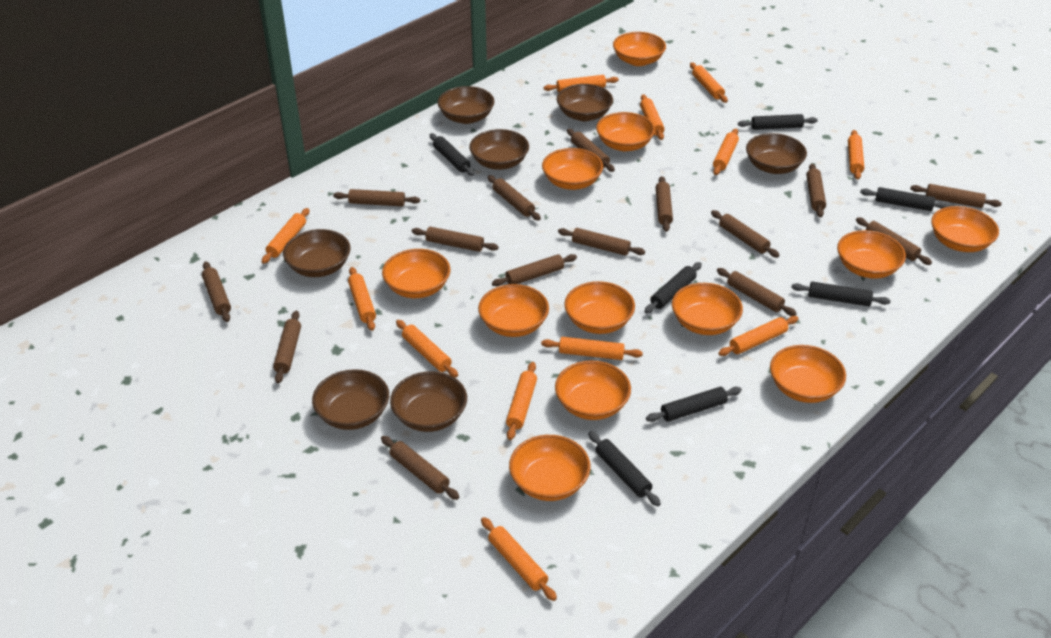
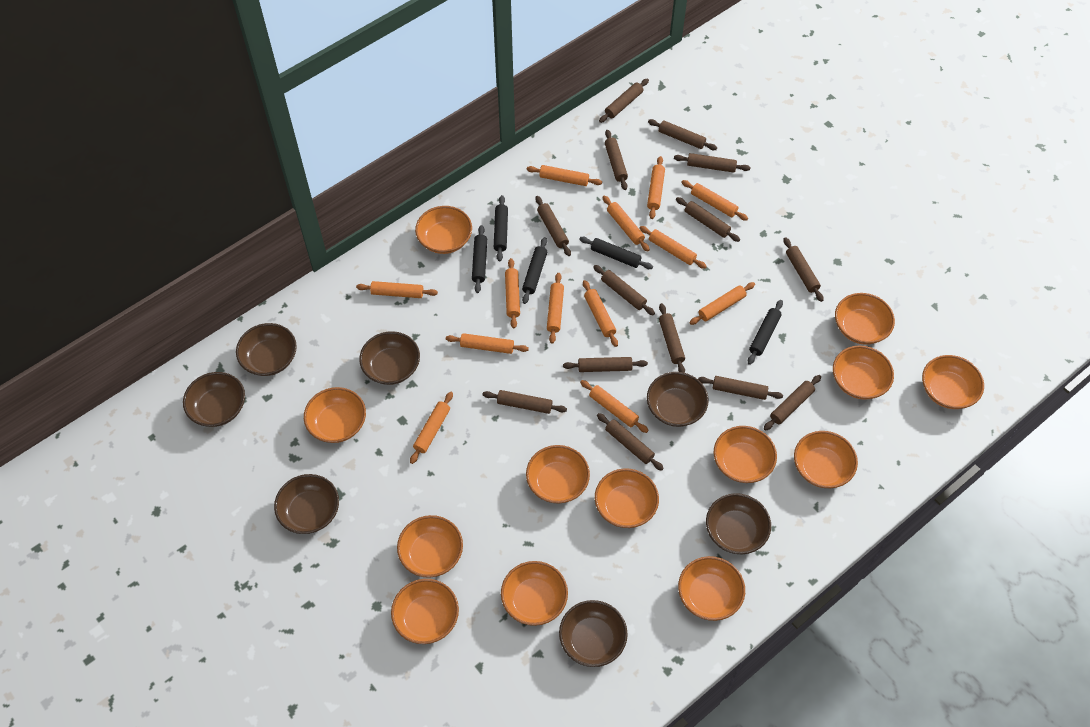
black rolling pin: 7 -> 5
brown rolling pin: 15 -> 14
orange bowl: 12 -> 13
orange rolling pin: 12 -> 13

